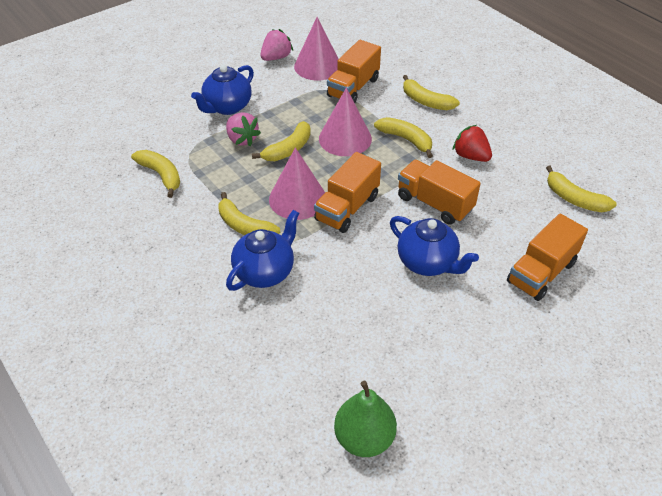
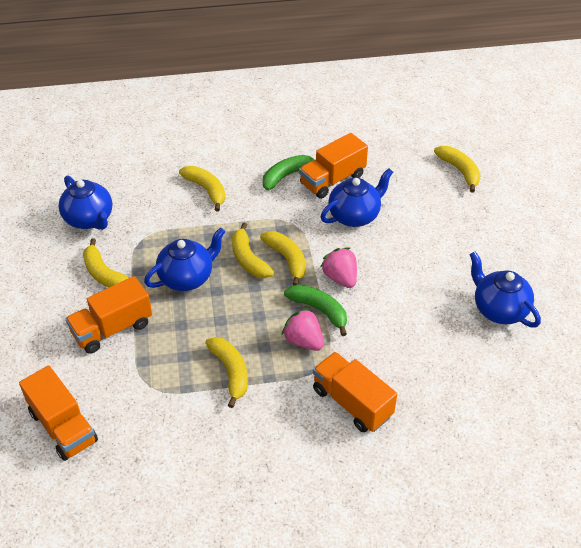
blue teapot: 3 -> 4
green banana: 0 -> 2
green pear: 1 -> 0
pink cone: 3 -> 0
red strawberry: 1 -> 0

